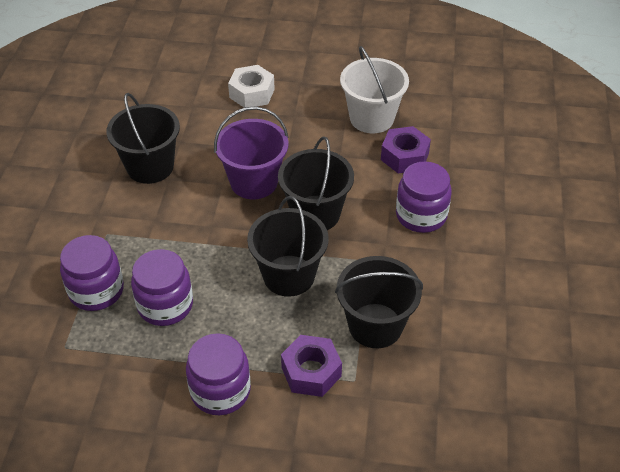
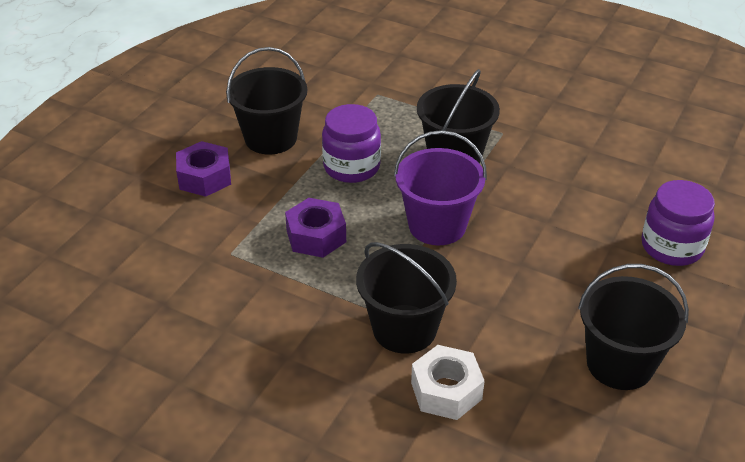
purple jar: 4 -> 2
white bucket: 1 -> 0

